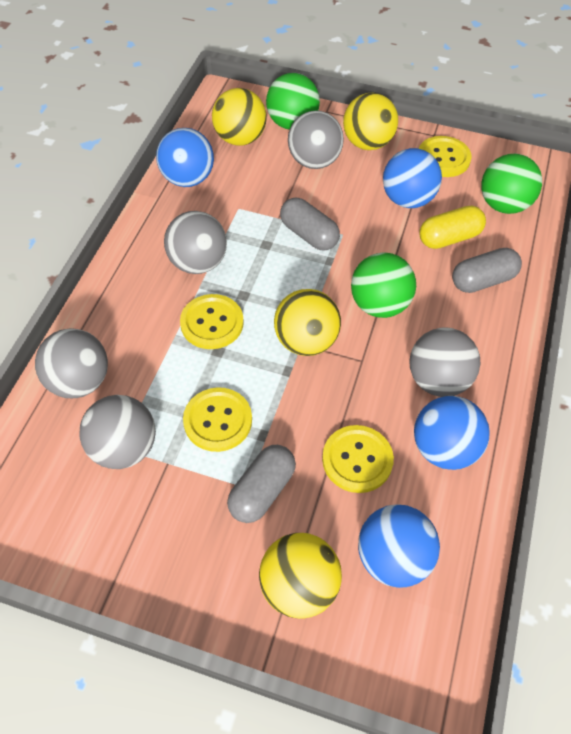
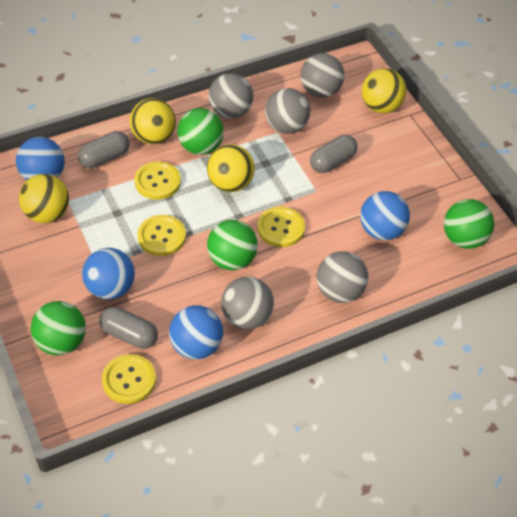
green ball: 3 -> 4
yellow capsule: 1 -> 0

